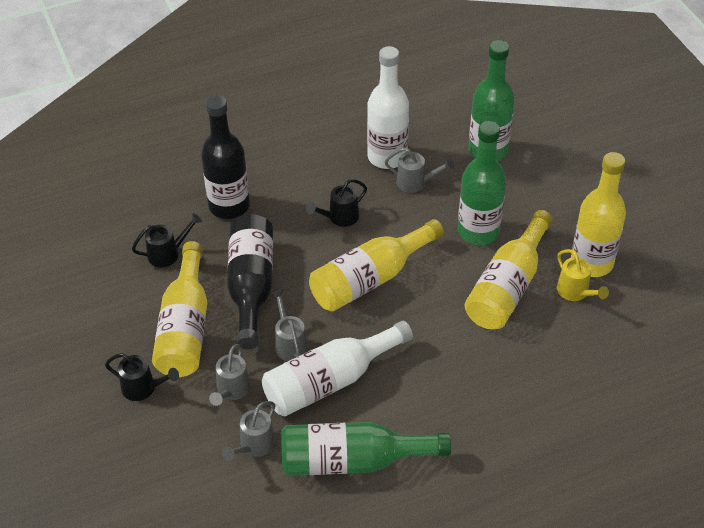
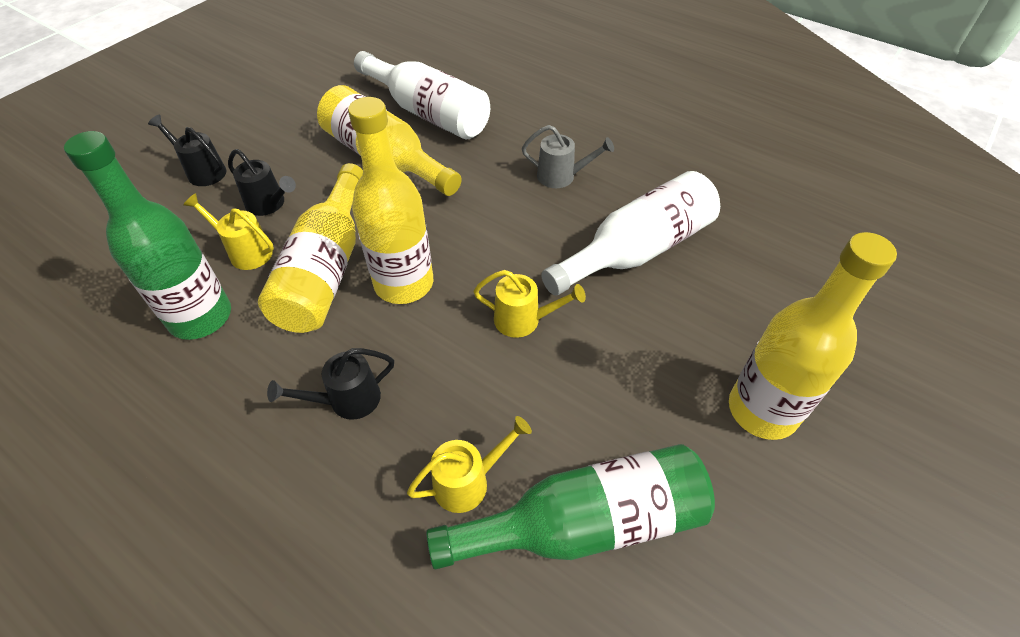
black bottle: 2 -> 0
green bottle: 3 -> 2
grey watering can: 4 -> 1
yellow watering can: 1 -> 3

